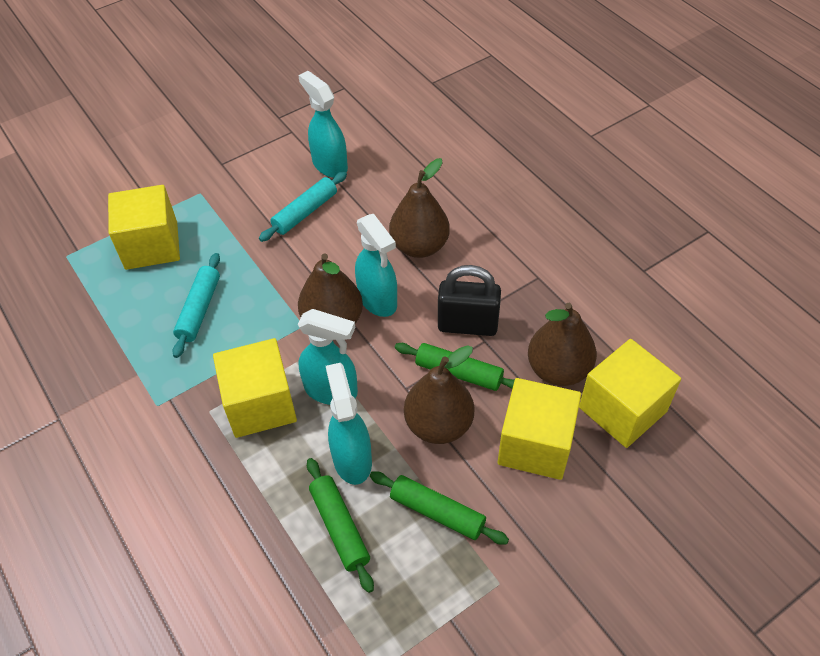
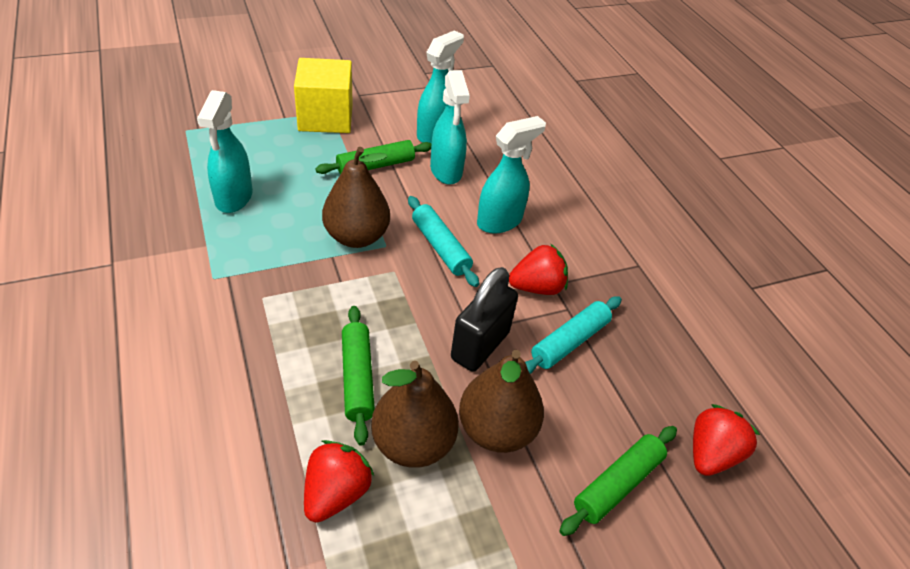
brown pear: 4 -> 3
red strawberry: 0 -> 3
yellow cube: 4 -> 1

